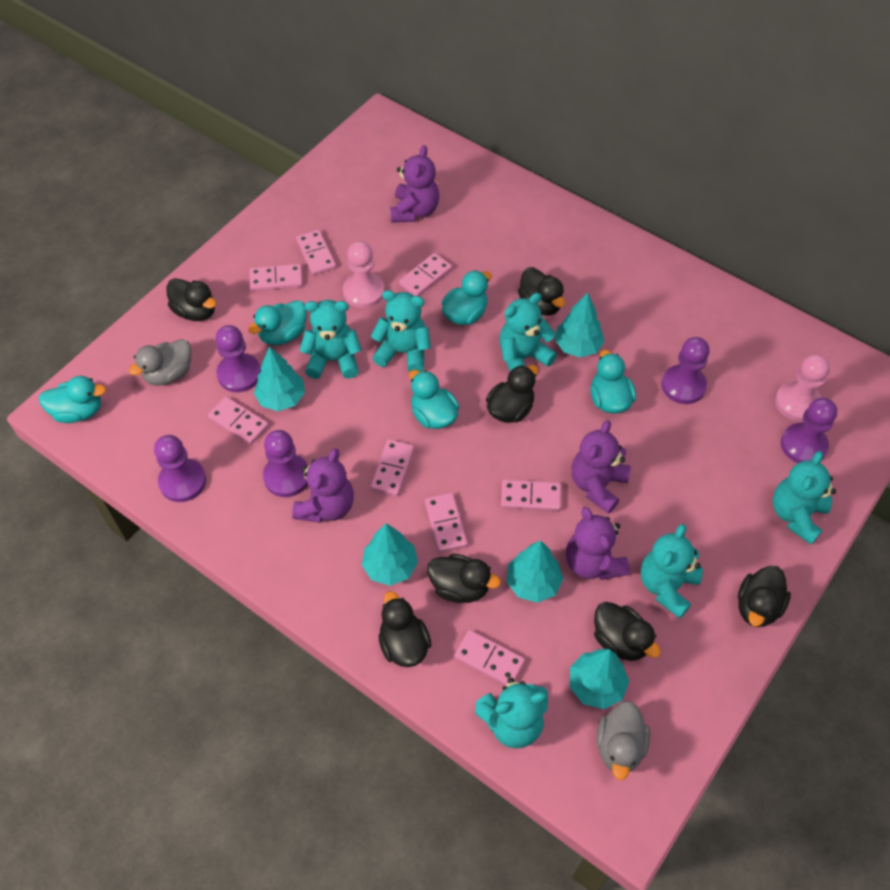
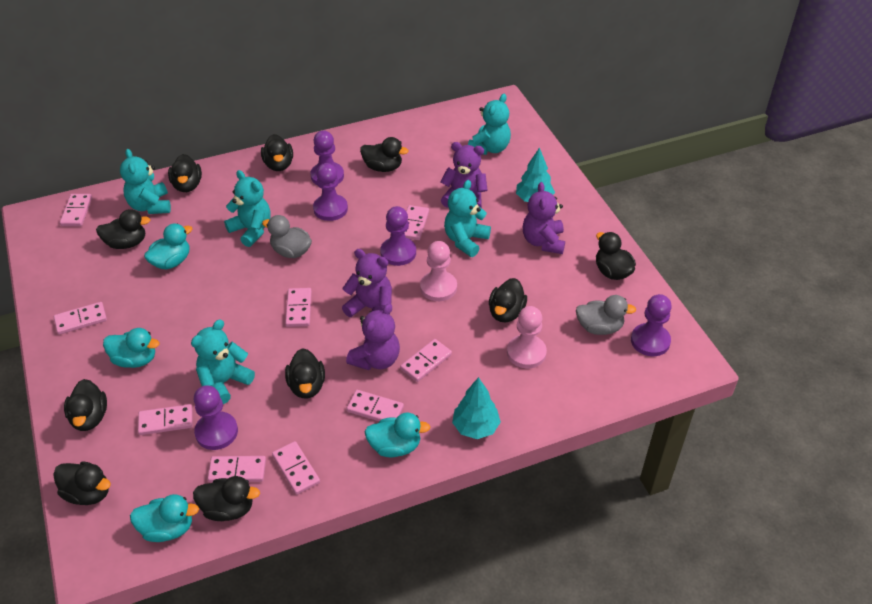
black duck: 7 -> 10
pink domino: 8 -> 9
turquoise duck: 5 -> 4
turquoise teddy bear: 6 -> 5
turquoise tree: 5 -> 2

